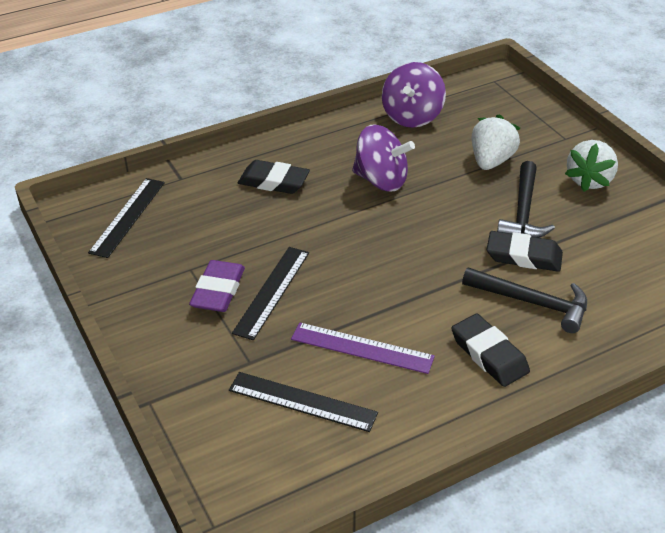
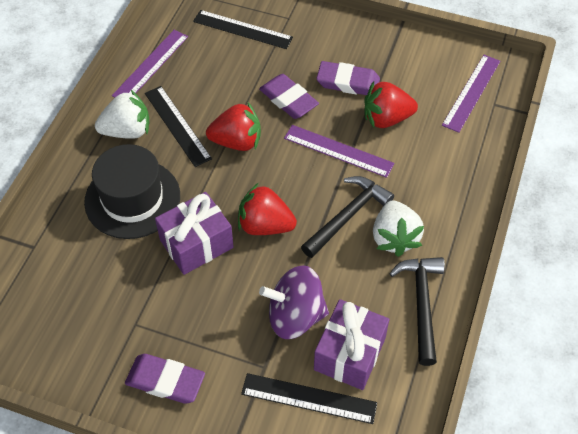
black eraser: 3 -> 0
black hat: 0 -> 1
purple eraser: 1 -> 3
purple gift: 0 -> 2
purple ruler: 1 -> 3
purple spinning top: 2 -> 1
red strawberry: 0 -> 3

